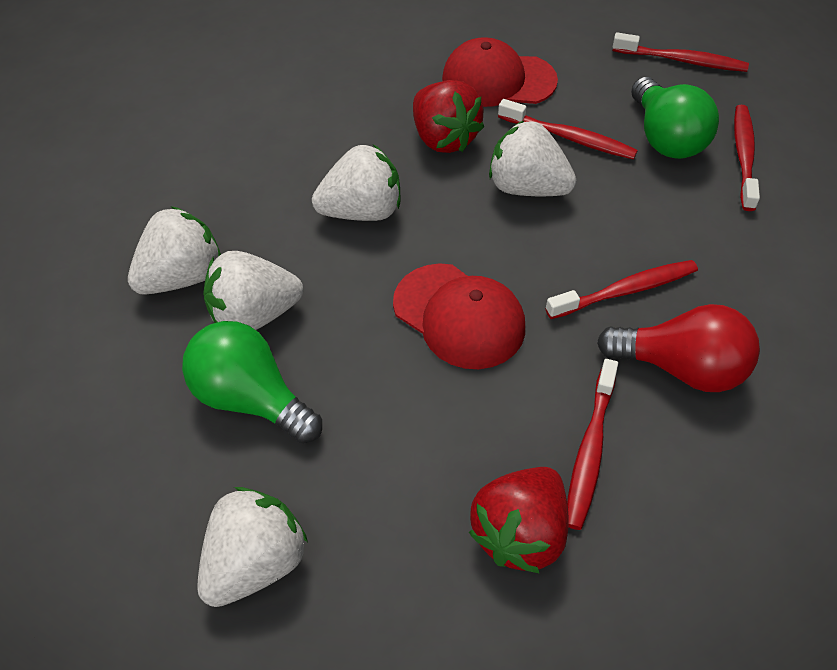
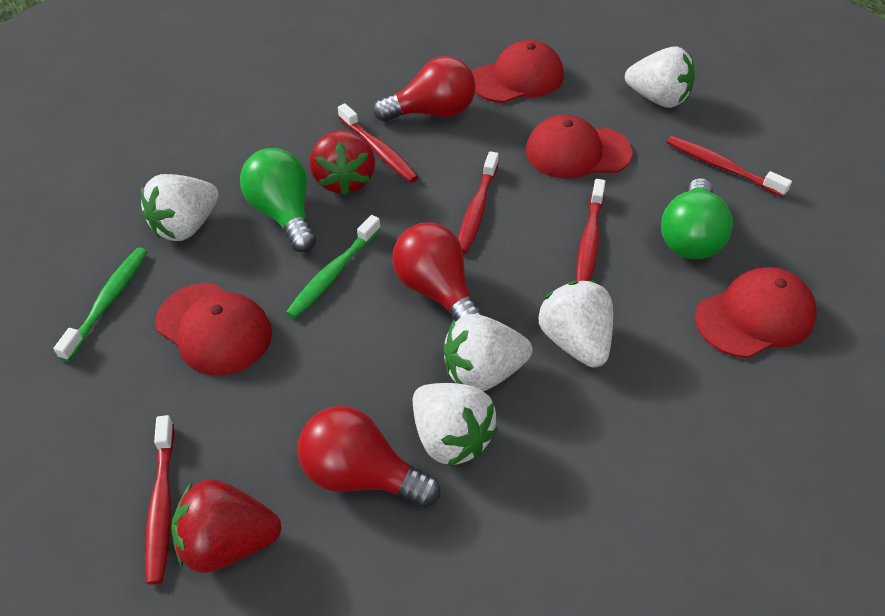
green toothbrush: 0 -> 2
red cap: 2 -> 4
red light bulb: 1 -> 3

